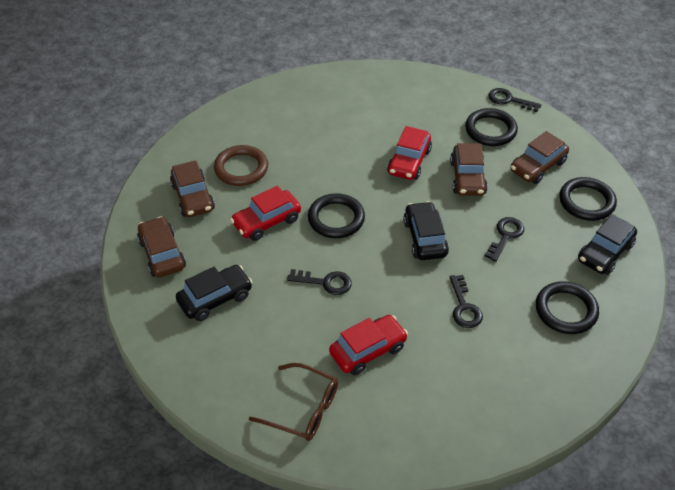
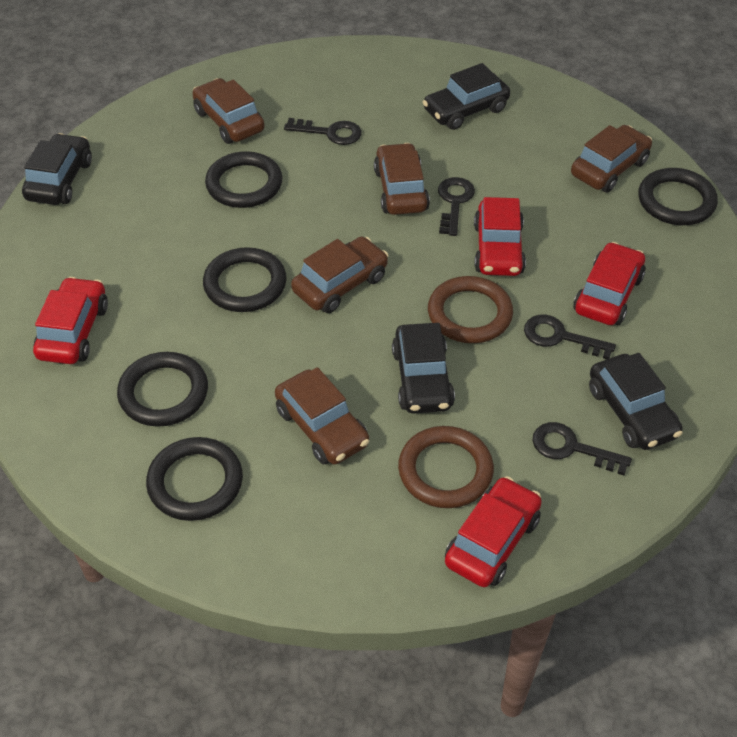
black car: 3 -> 4
black ring: 4 -> 5
brown car: 4 -> 5
brown glasses: 1 -> 0
brown ring: 1 -> 2
red car: 3 -> 4

